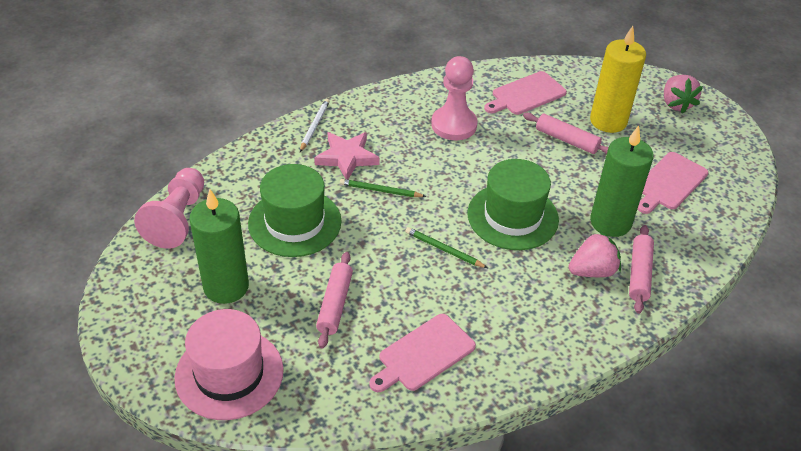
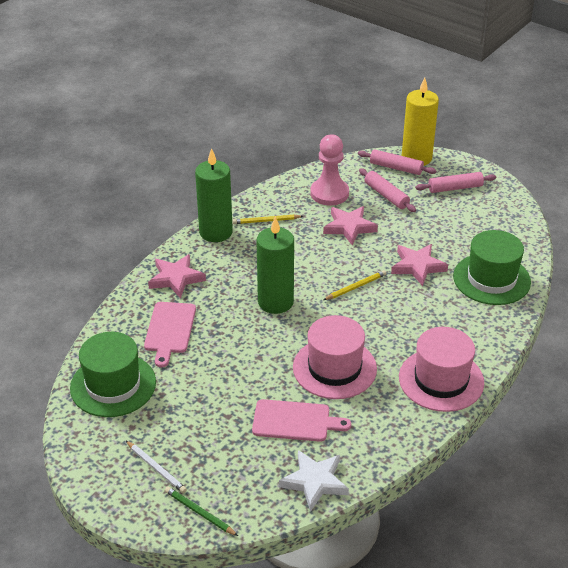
green pencil: 2 -> 1
pink cutting board: 3 -> 2
pink hat: 1 -> 2
pink pawn: 2 -> 1
pink star: 1 -> 3
pink strawberry: 2 -> 0
white star: 0 -> 1
yellow pencil: 0 -> 2

